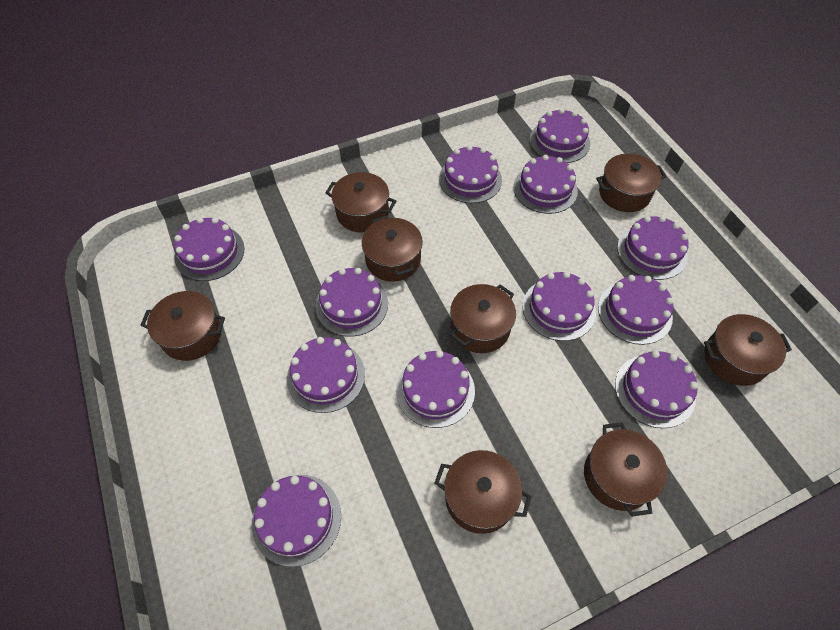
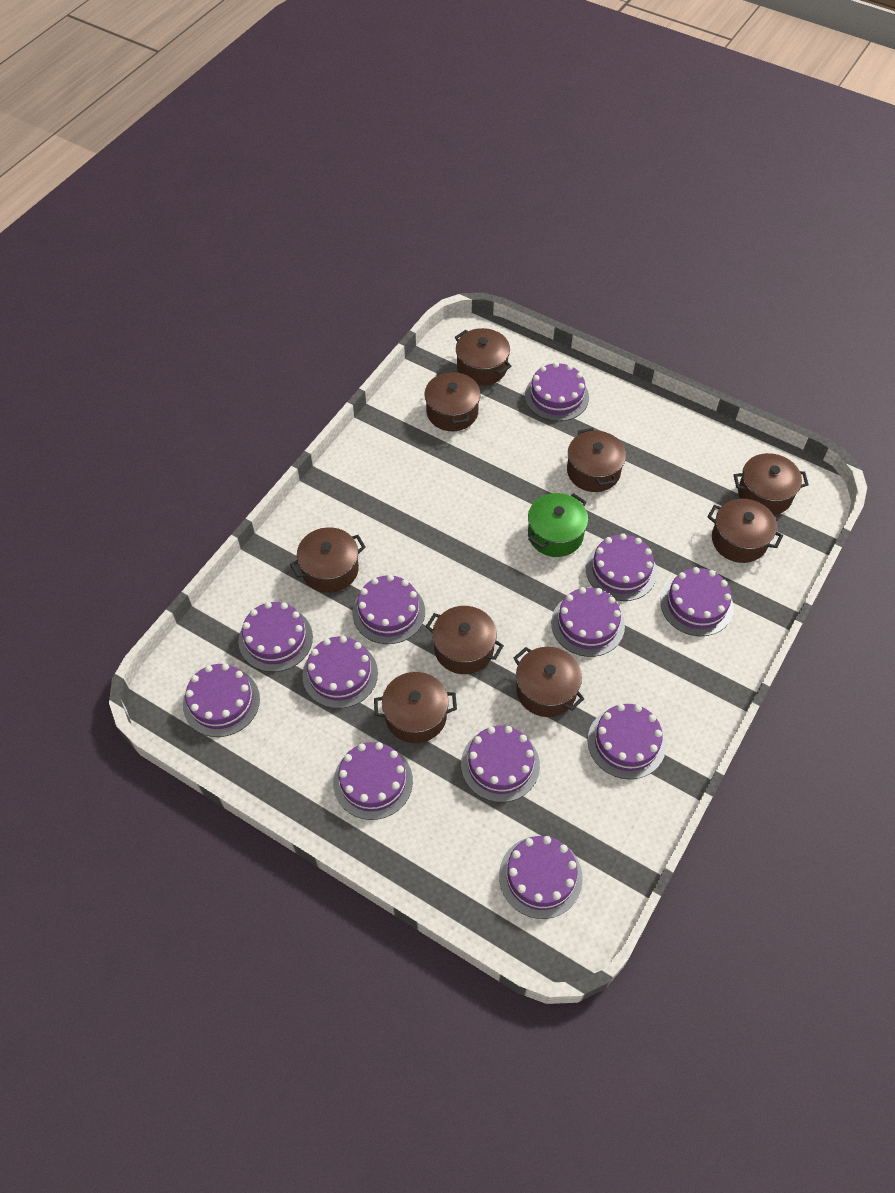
brown pot: 8 -> 9
green pot: 0 -> 1

